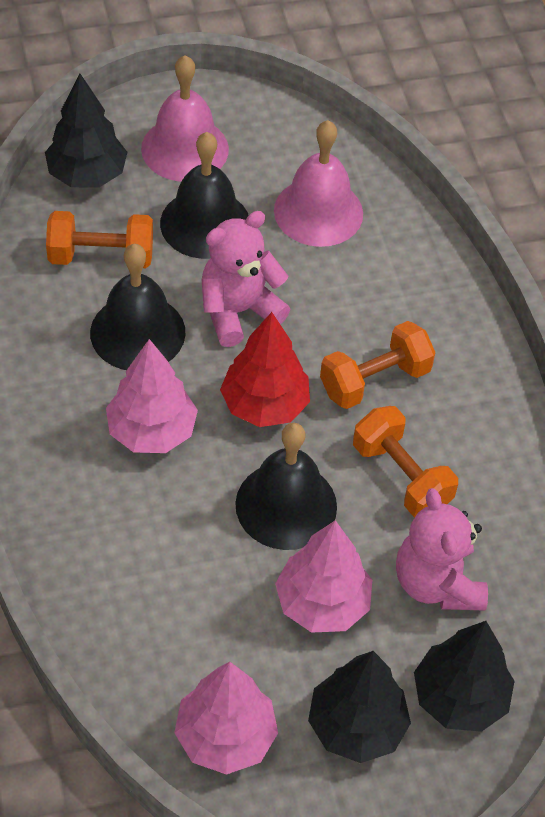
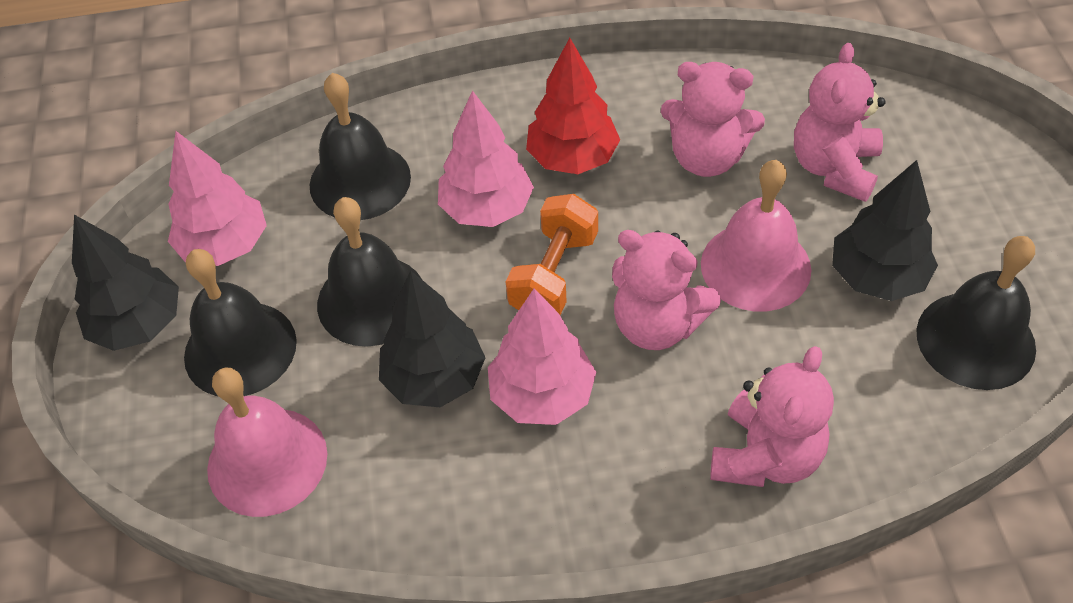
black bell: 3 -> 4
orange dumbbell: 3 -> 1
pink teddy bear: 2 -> 4

